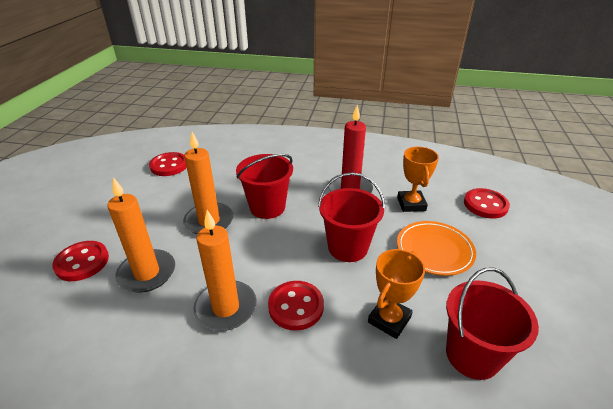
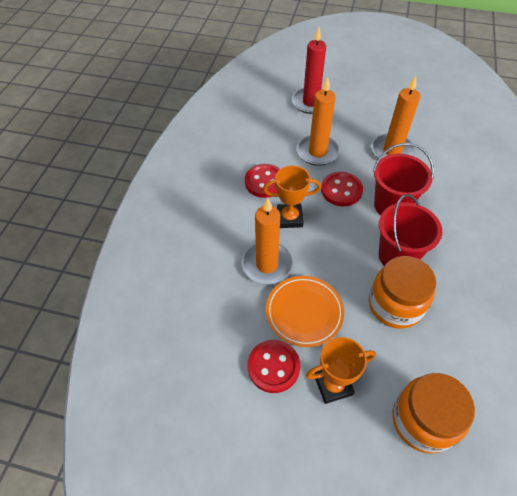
orange jar: 0 -> 2
red bucket: 3 -> 2
red button: 4 -> 3

